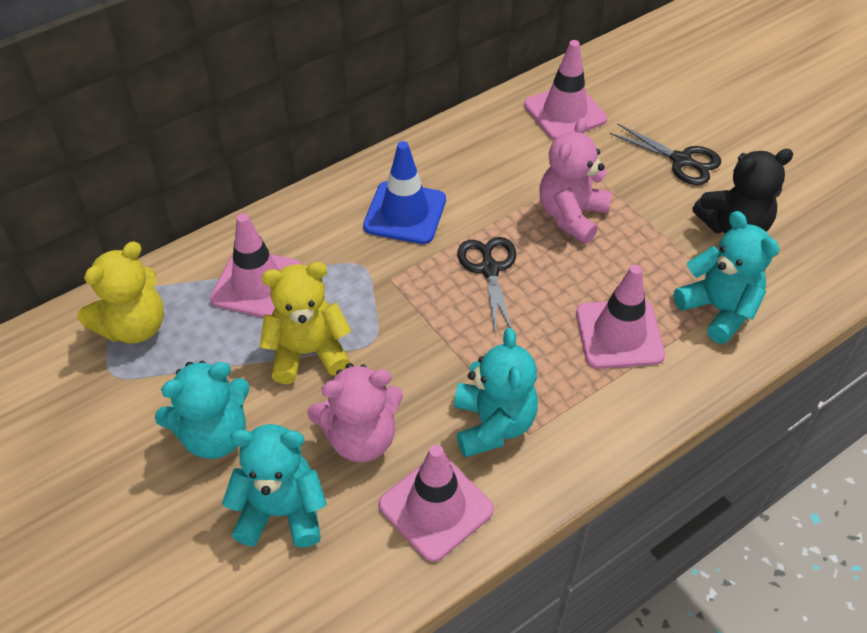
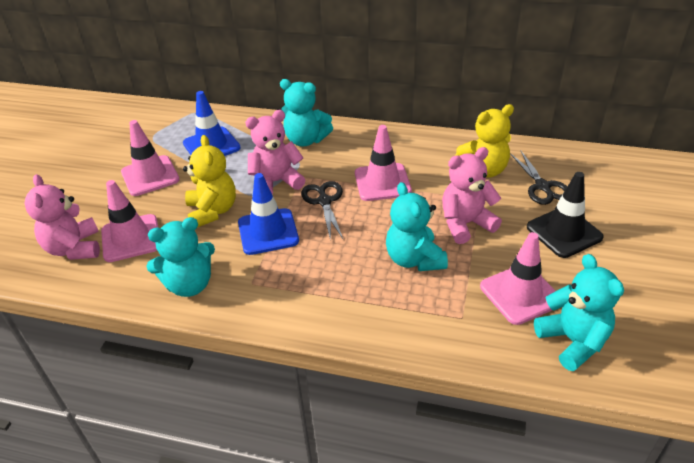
black teddy bear: 1 -> 0
black traffic cone: 0 -> 1
blue traffic cone: 1 -> 2
pink teddy bear: 2 -> 3

